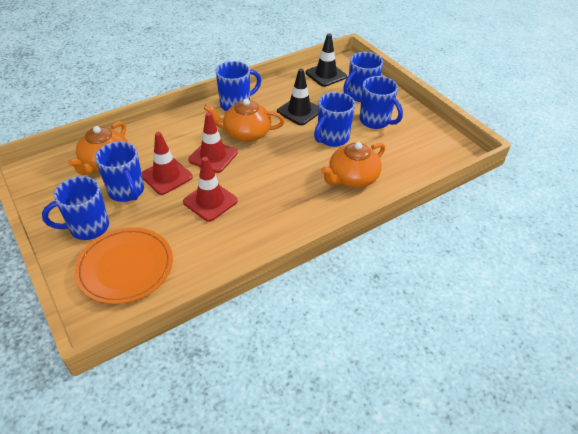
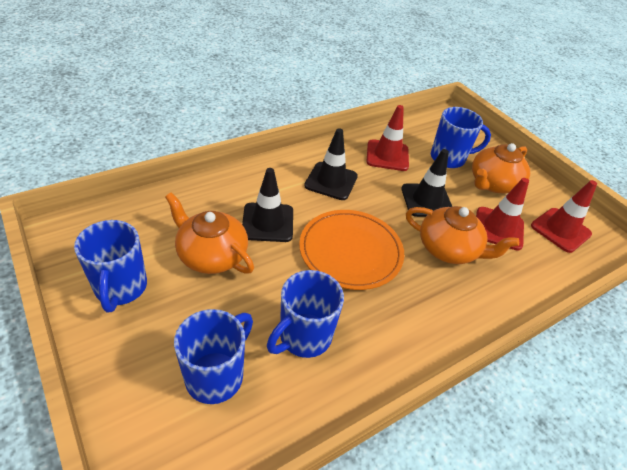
black traffic cone: 2 -> 3
blue mug: 6 -> 4

